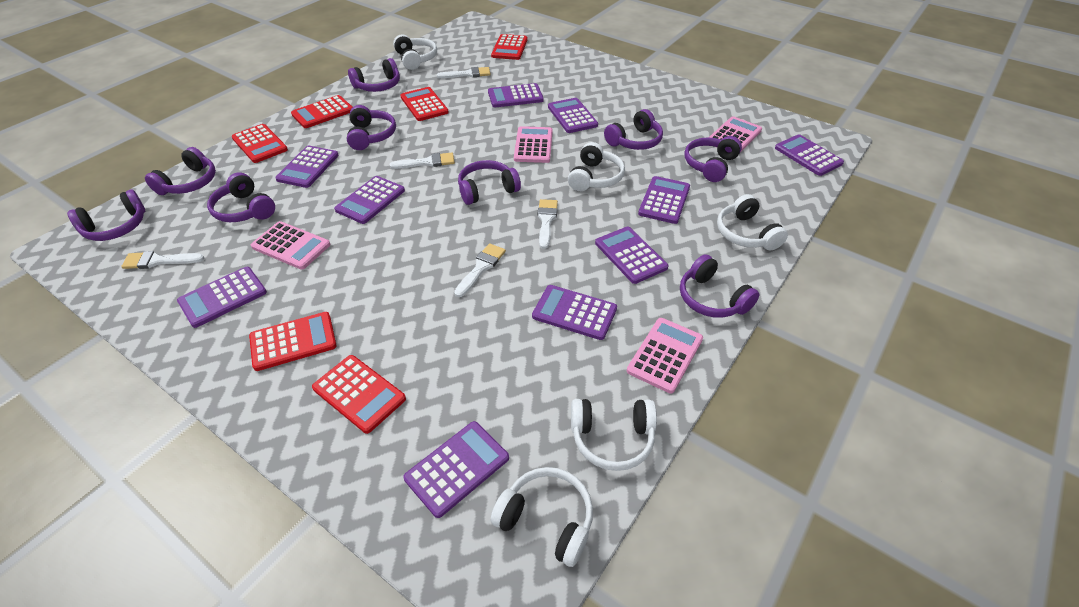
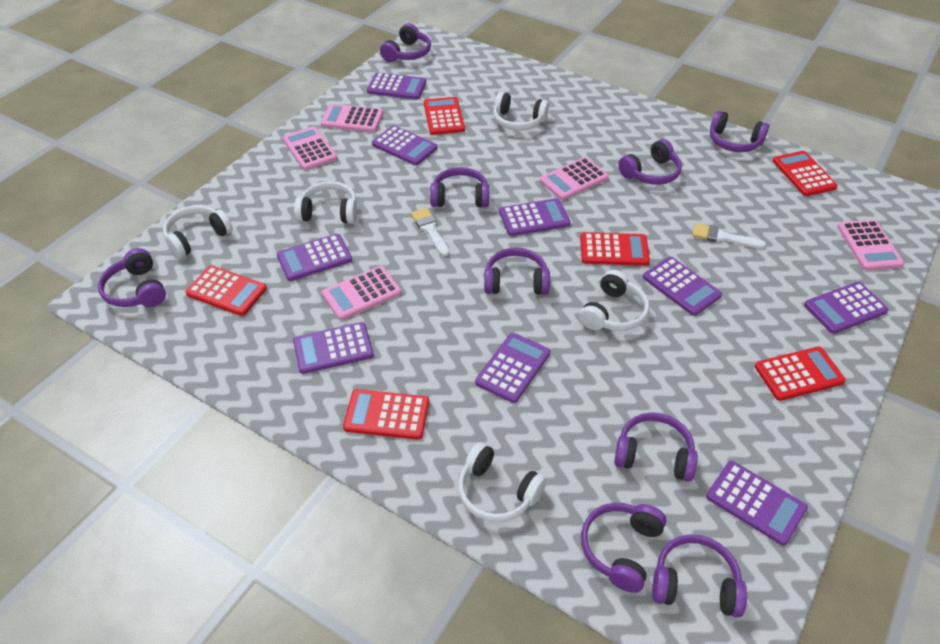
pink calculator: 4 -> 5
purple calculator: 10 -> 9
white brush: 5 -> 2

